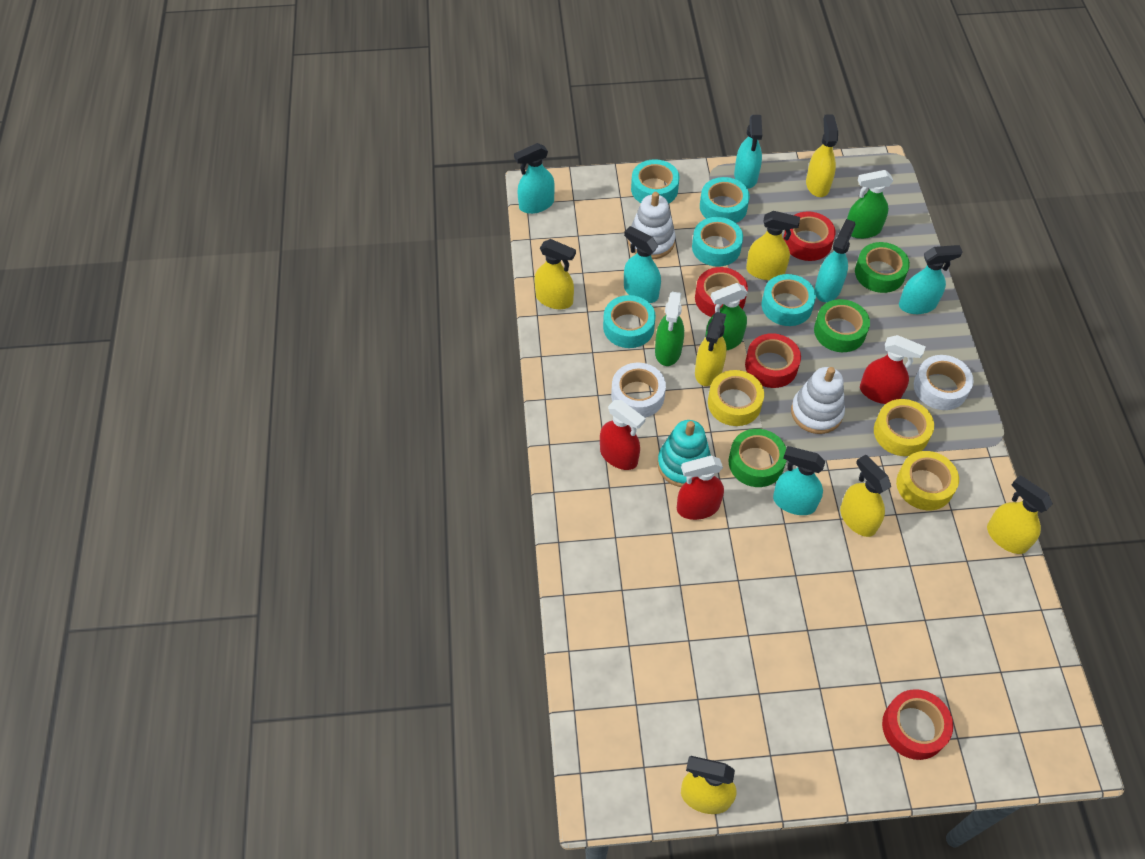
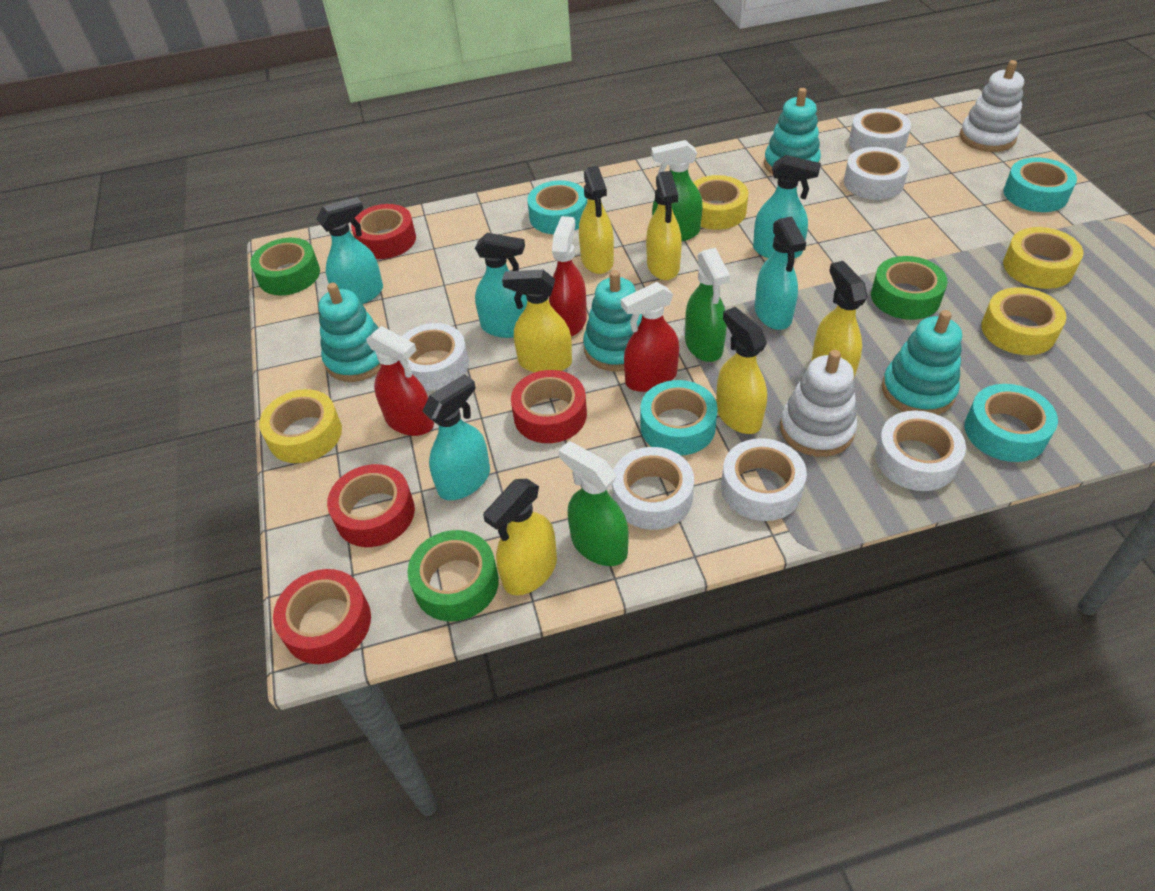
turquoise spray bottle: 6 -> 5
turquoise stacking toy: 1 -> 4
turquoise tape: 5 -> 4
white tape: 2 -> 6
yellow spray bottle: 7 -> 6
yellow tape: 3 -> 4

